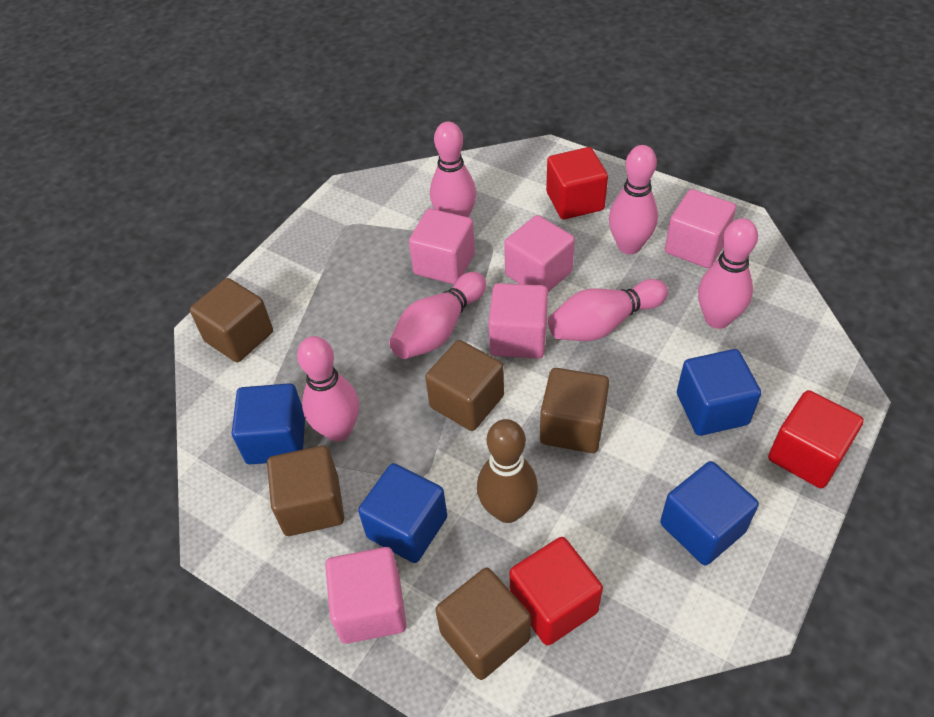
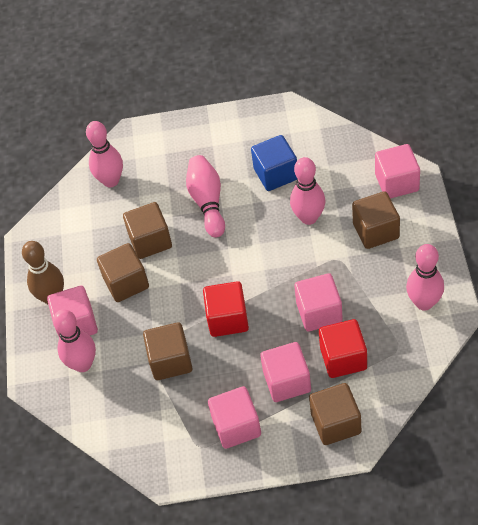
blue cube: 4 -> 1
pink bowling pin: 6 -> 5
red cube: 3 -> 2

